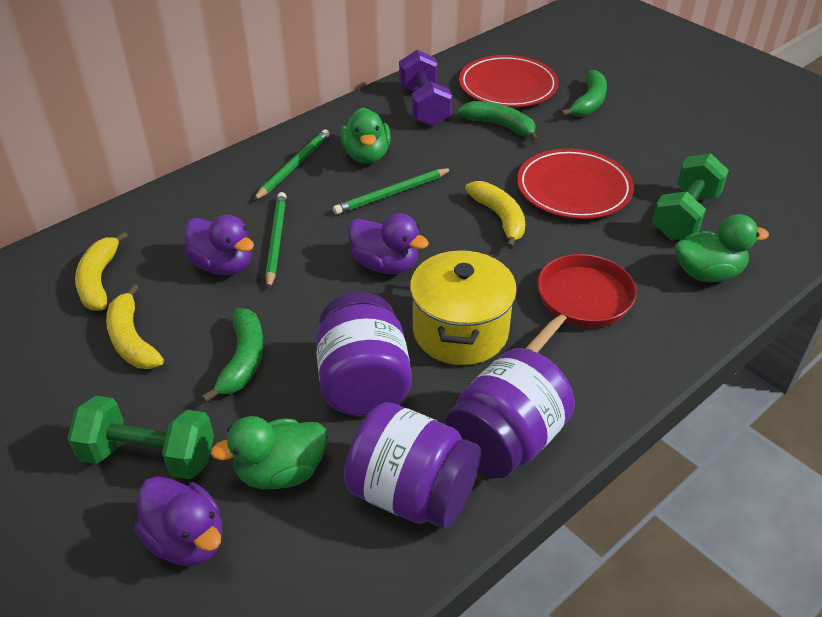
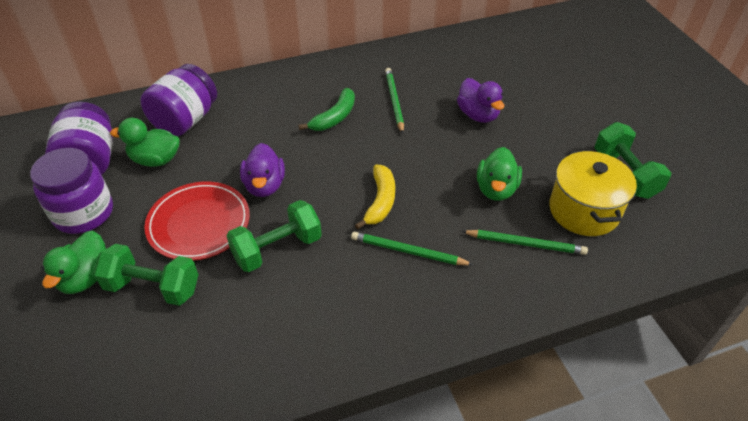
green banana: 3 -> 1
green dumbbell: 2 -> 3
purple duck: 3 -> 2
purple dumbbell: 1 -> 0
red pan: 1 -> 0
red plate: 2 -> 1
yellow banana: 3 -> 1

